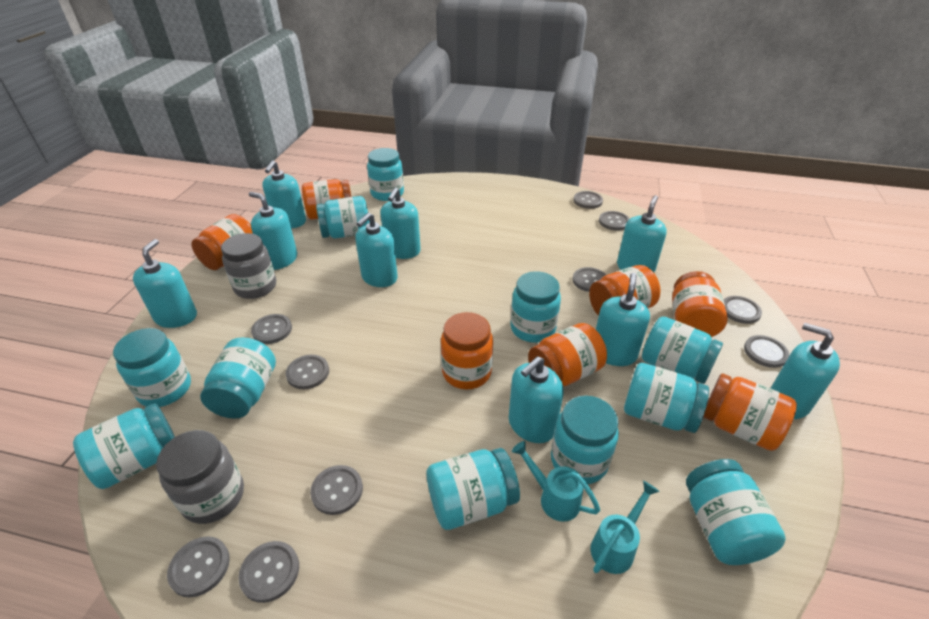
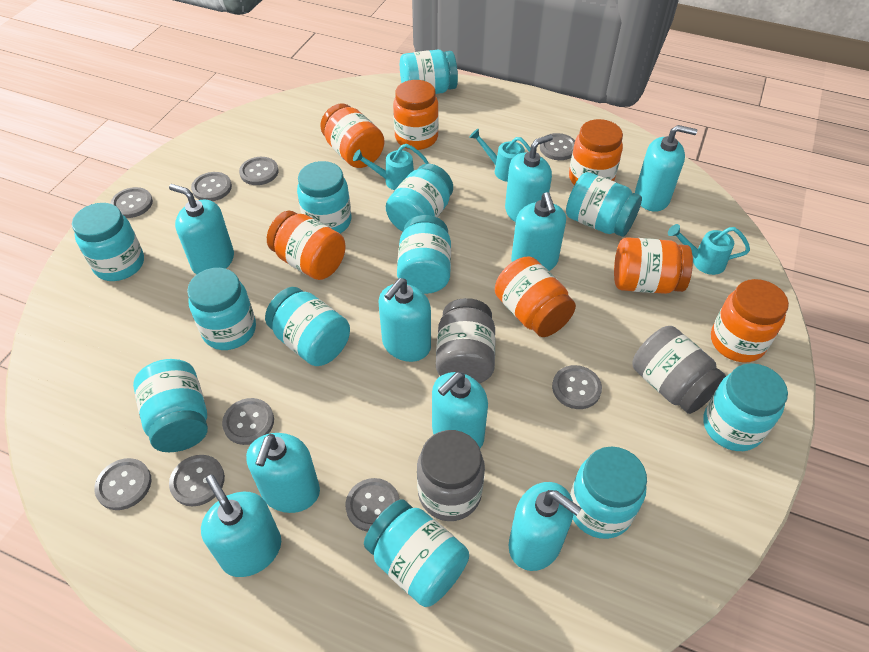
grey button: 10 -> 9
grey jar: 2 -> 3
turquoise jar: 11 -> 12
turquoise watering can: 2 -> 3

